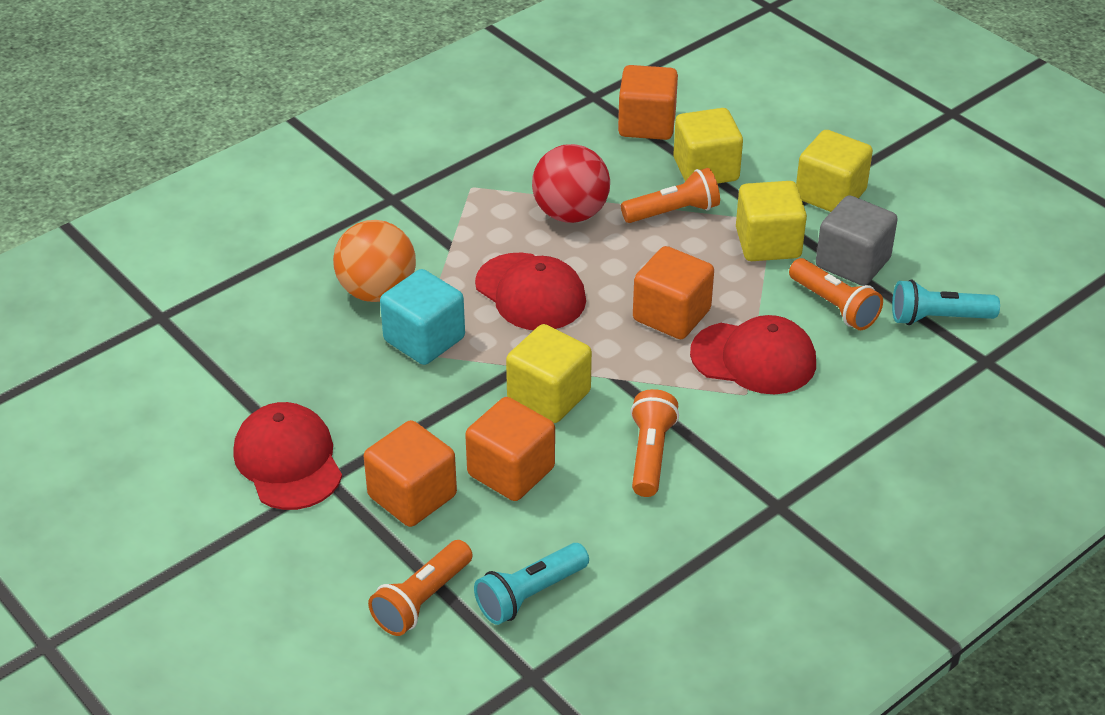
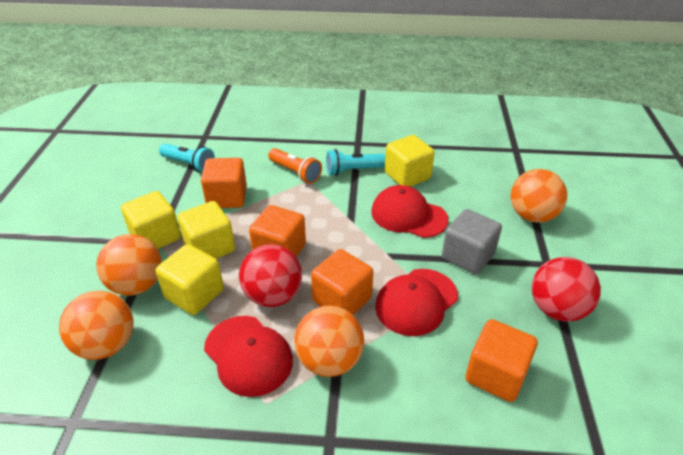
orange ball: 1 -> 4
orange flashlight: 4 -> 1
red ball: 1 -> 2
turquoise cube: 1 -> 0

